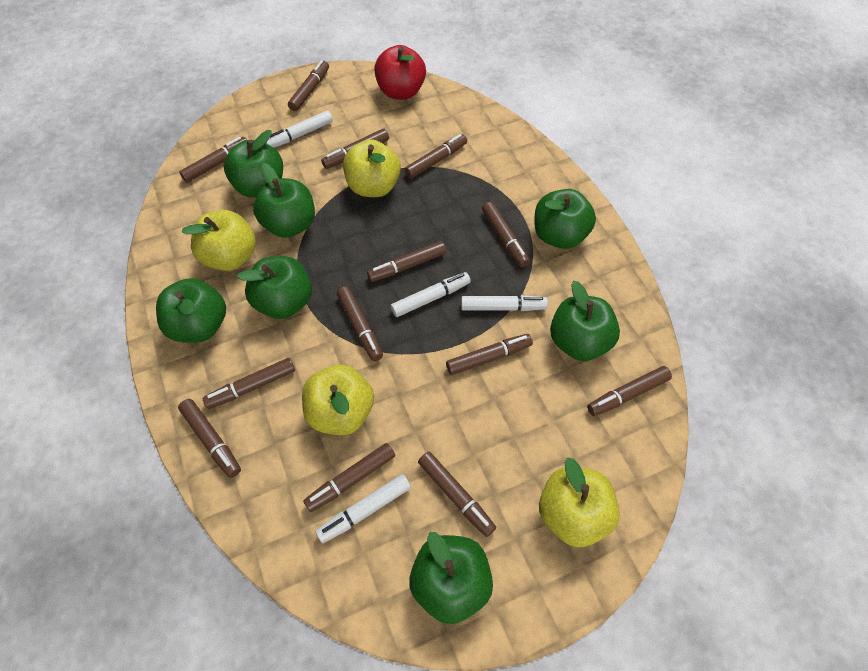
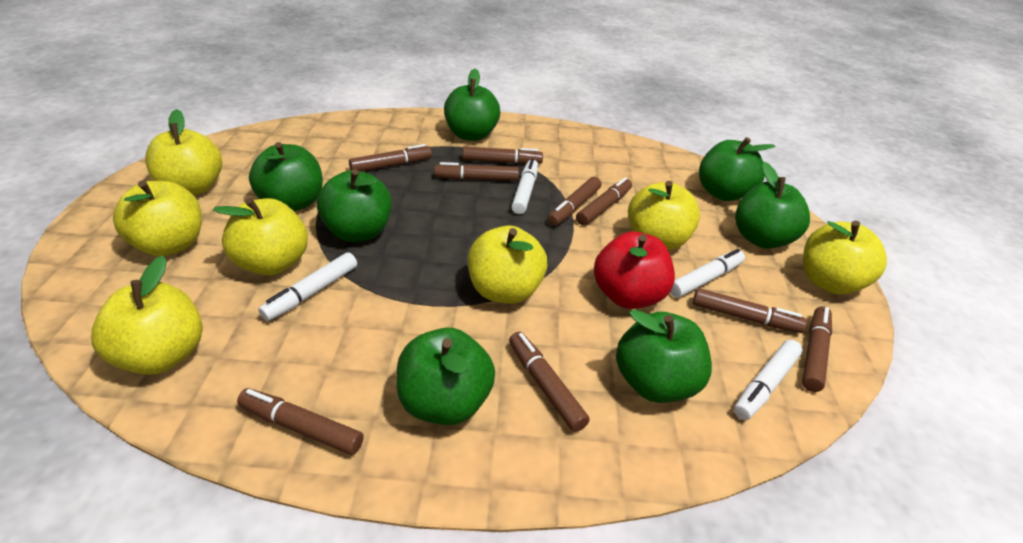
brown marker: 13 -> 9
yellow apple: 4 -> 7

